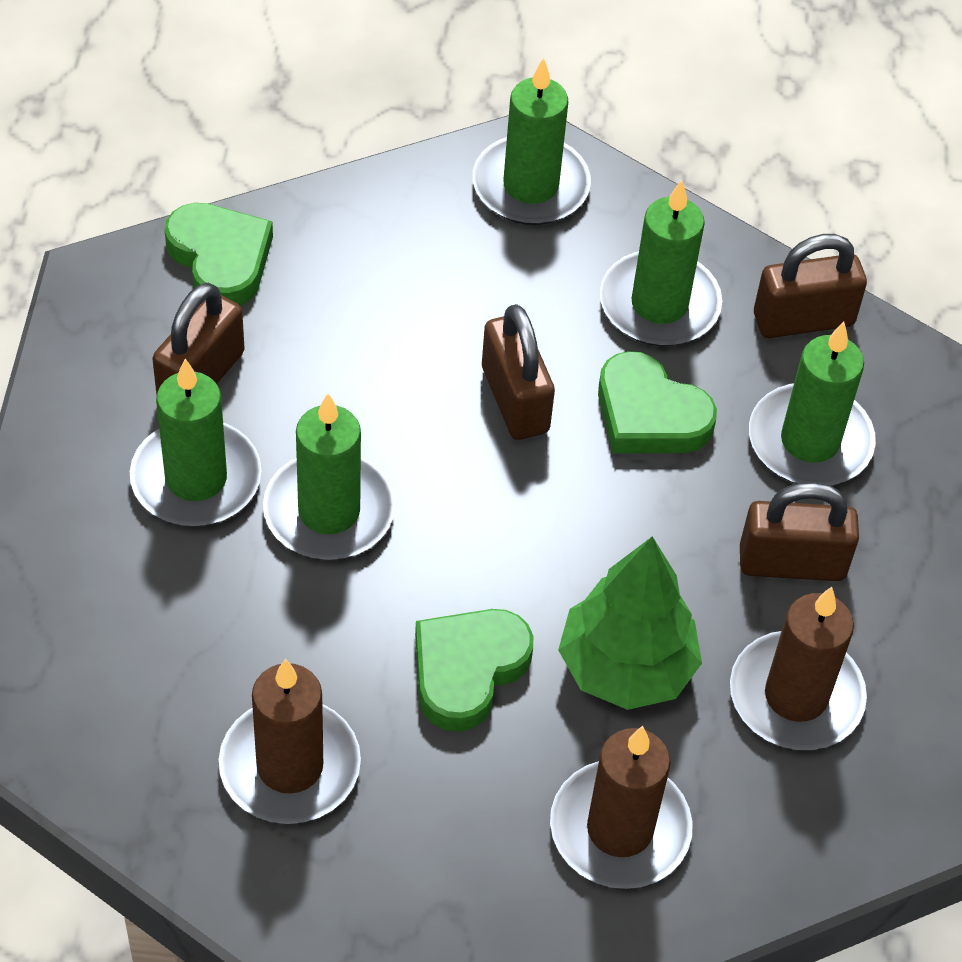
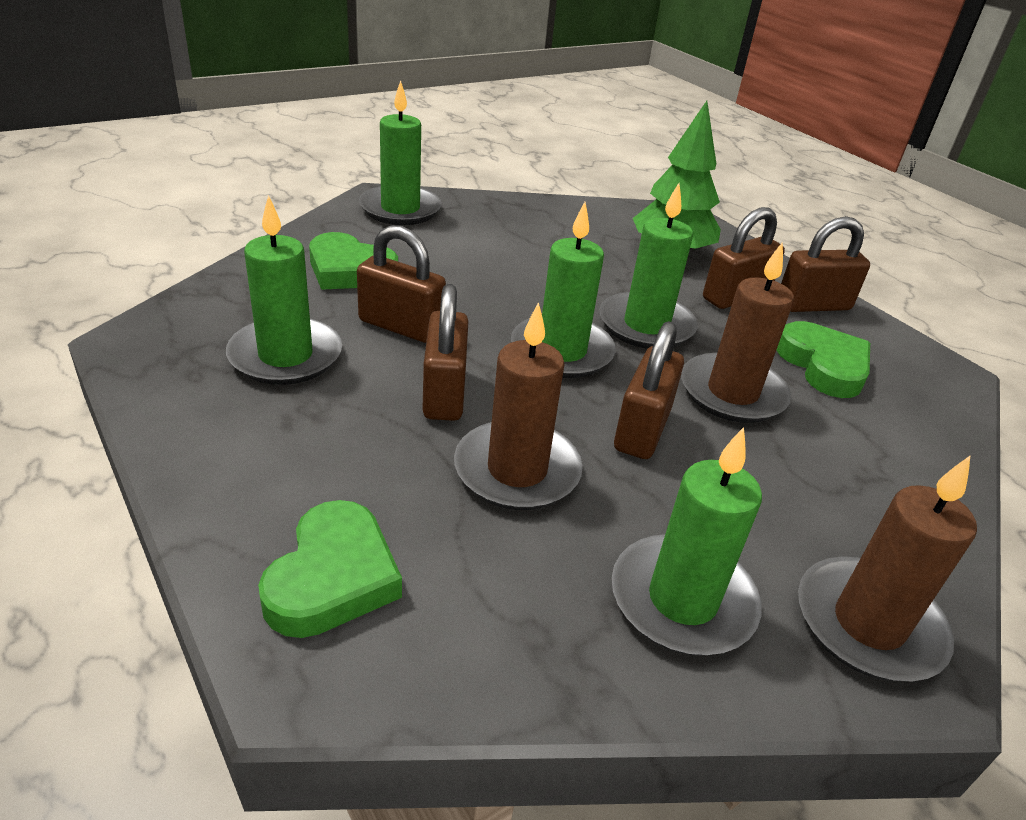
brown padlock: 4 -> 5

